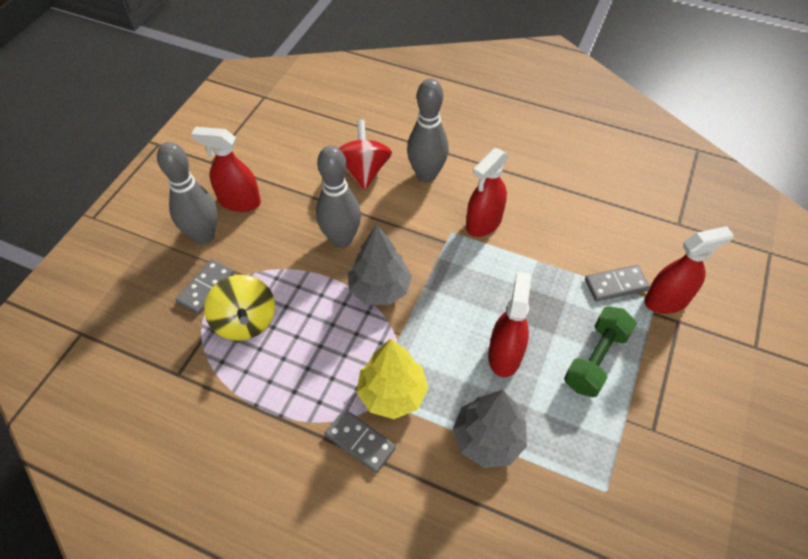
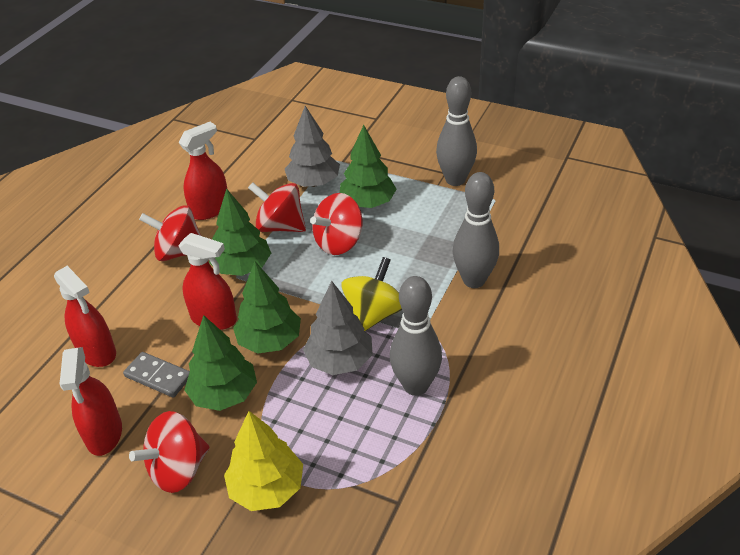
green dumbbell: 1 -> 0
green tree: 0 -> 4
grey domino: 3 -> 1
red spinning top: 1 -> 4

